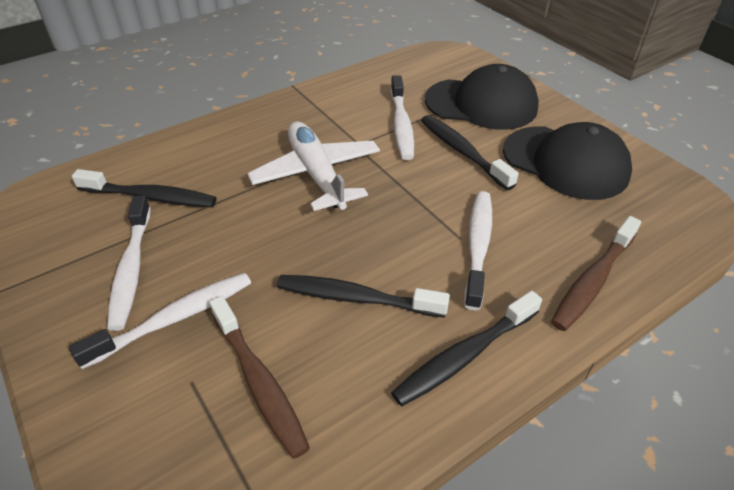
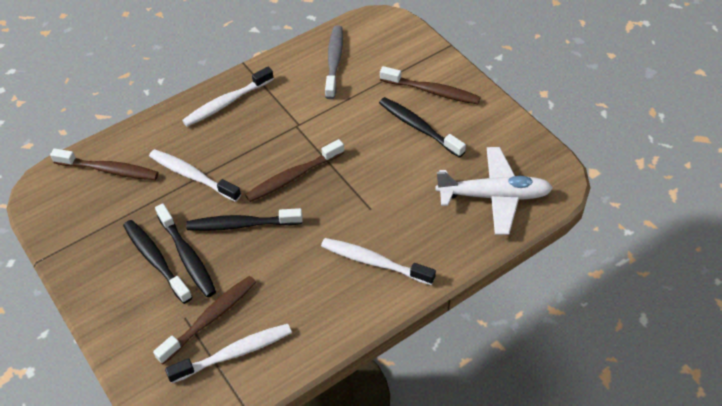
black cap: 2 -> 0
brown toothbrush: 2 -> 4
grey toothbrush: 0 -> 1

